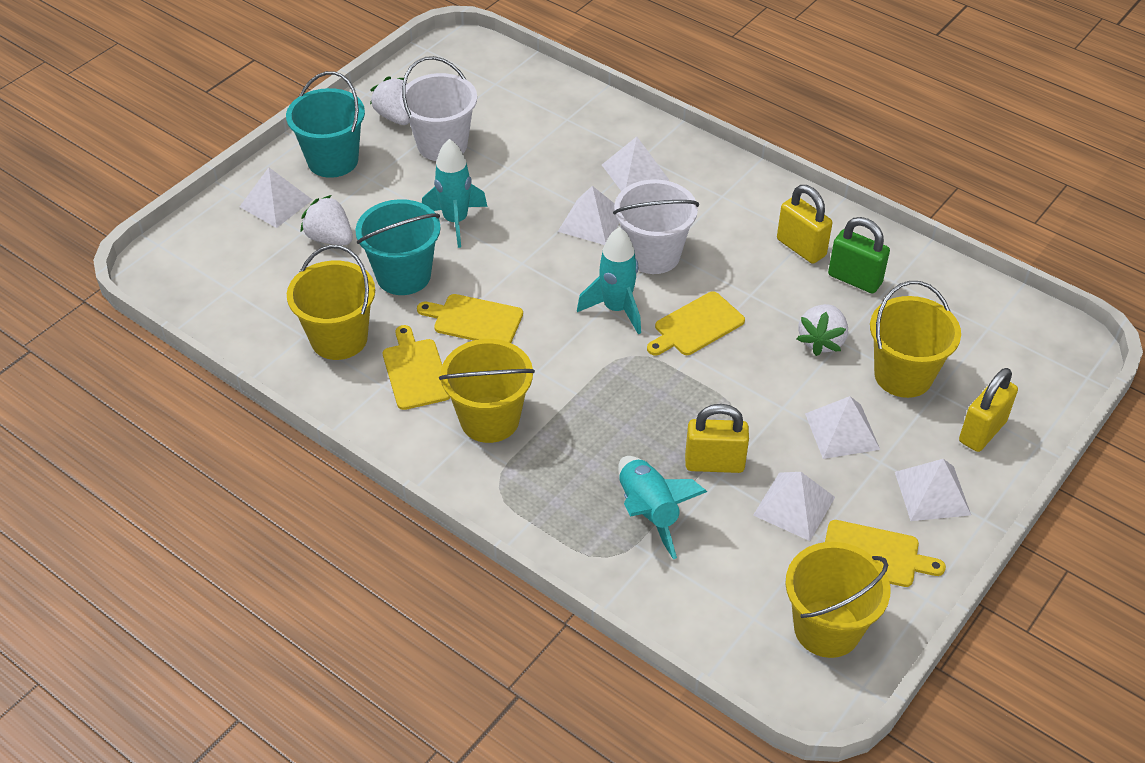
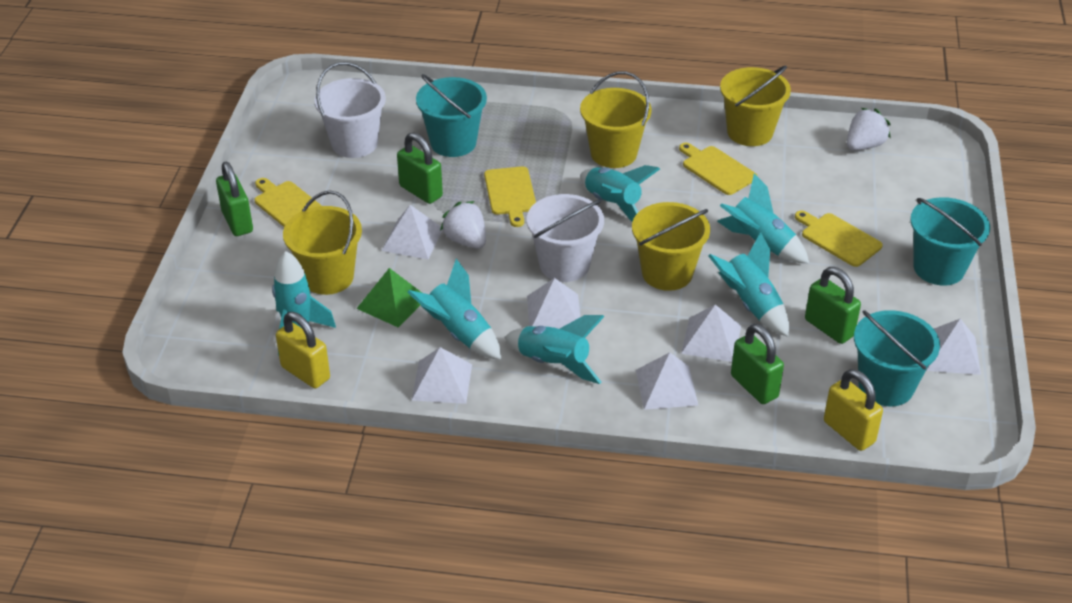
green padlock: 1 -> 4
green pyramid: 0 -> 1
turquoise bucket: 2 -> 3
turquoise rocket: 3 -> 6
white strawberry: 3 -> 2
yellow padlock: 3 -> 2

